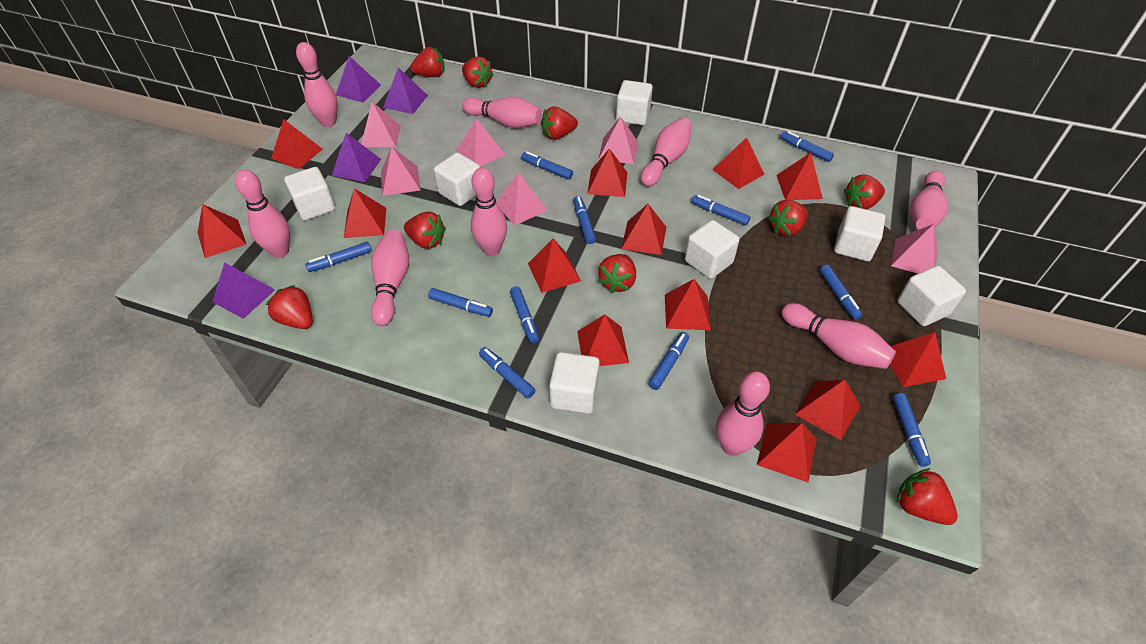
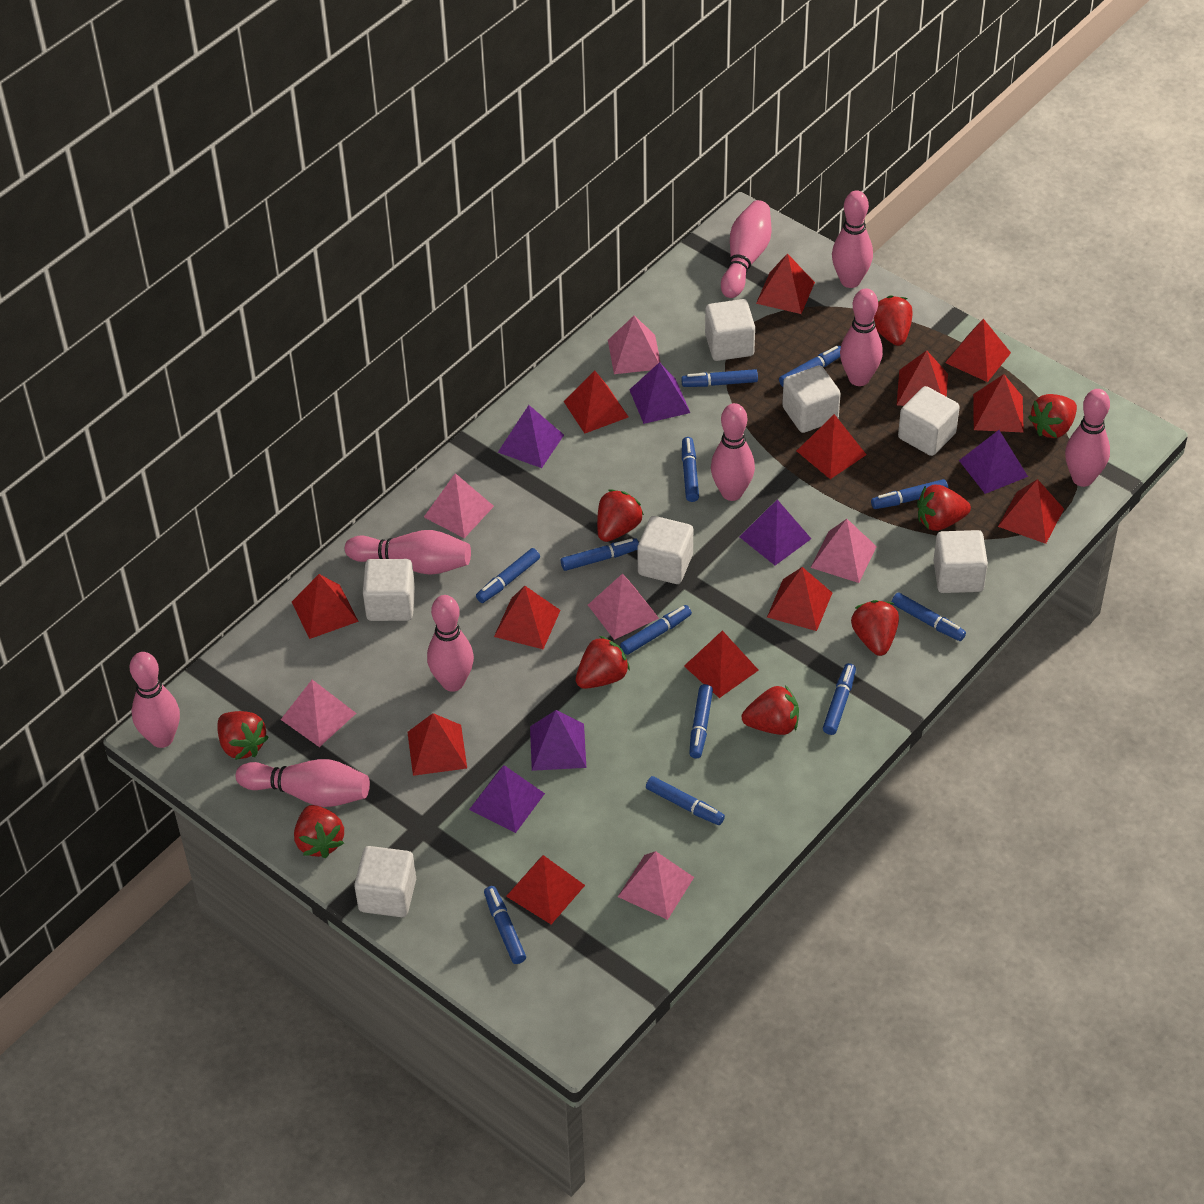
blue marker: 11 -> 12
purple pyramid: 4 -> 6

